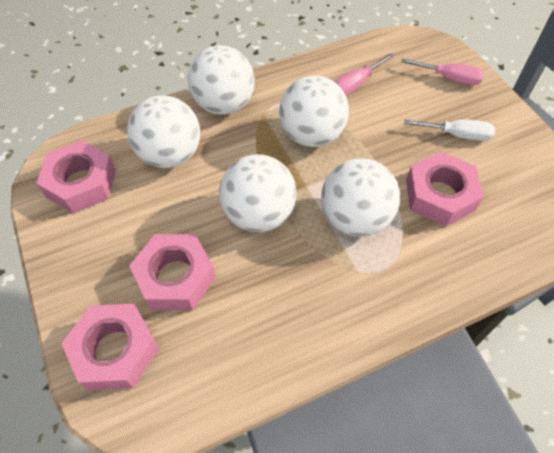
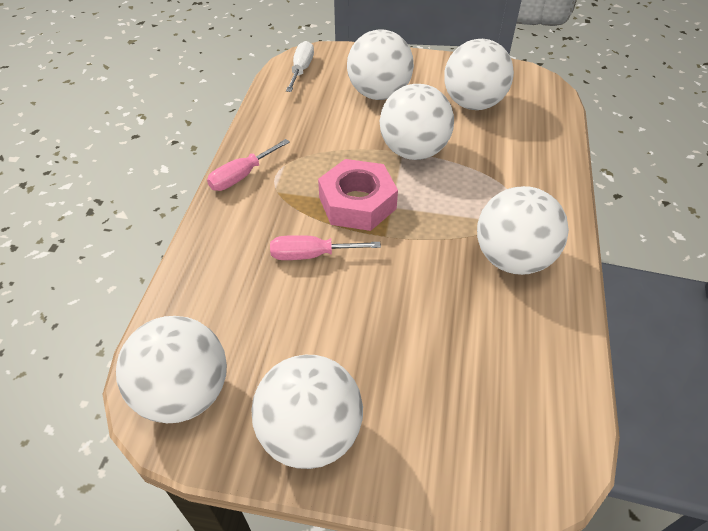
pink nut: 4 -> 1
white ball: 5 -> 6

